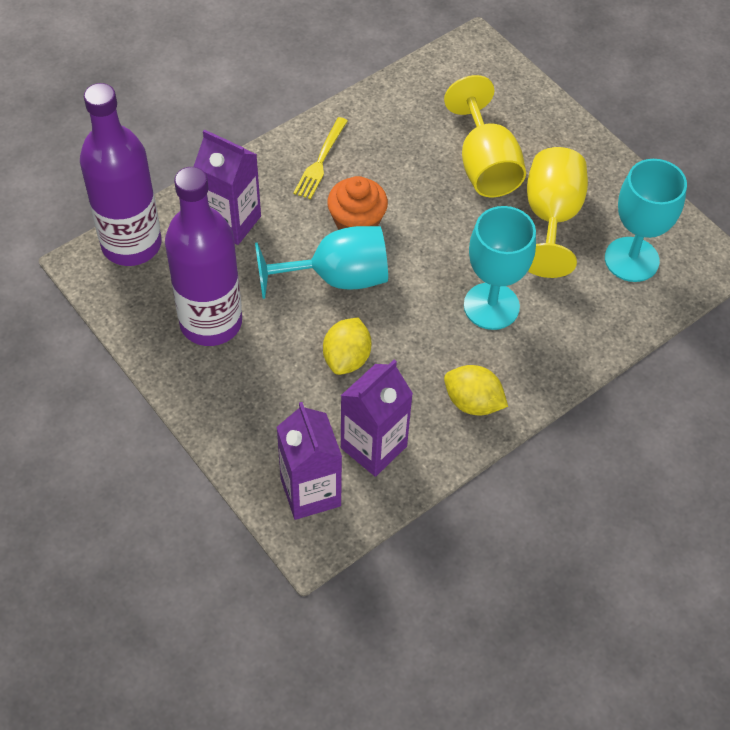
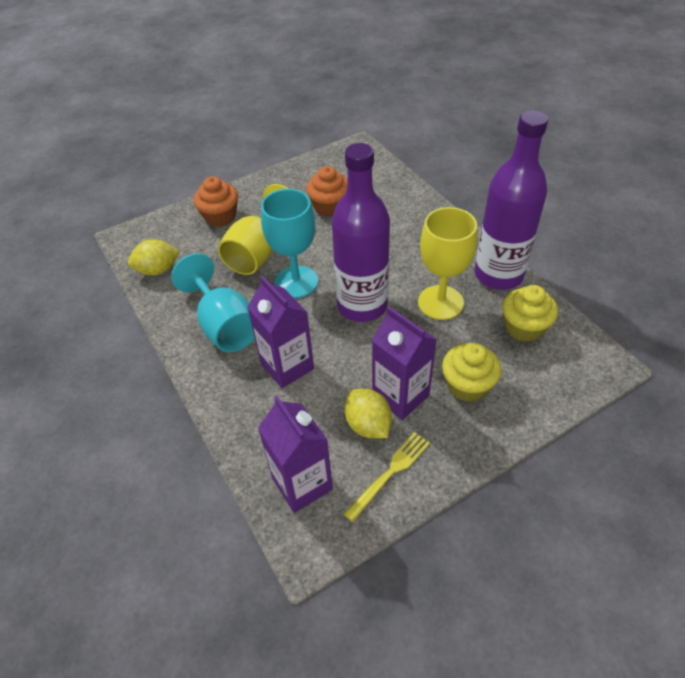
orange cupcake: 1 -> 2
turquoise goblet: 3 -> 2
yellow cupcake: 0 -> 2

